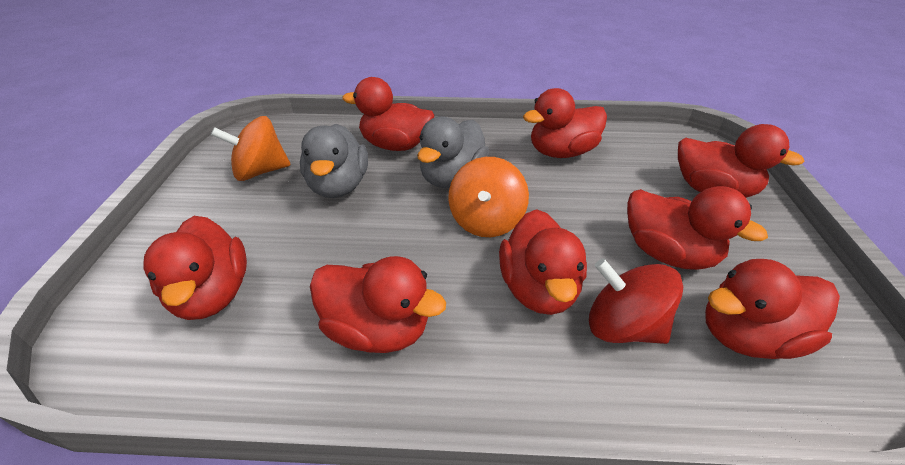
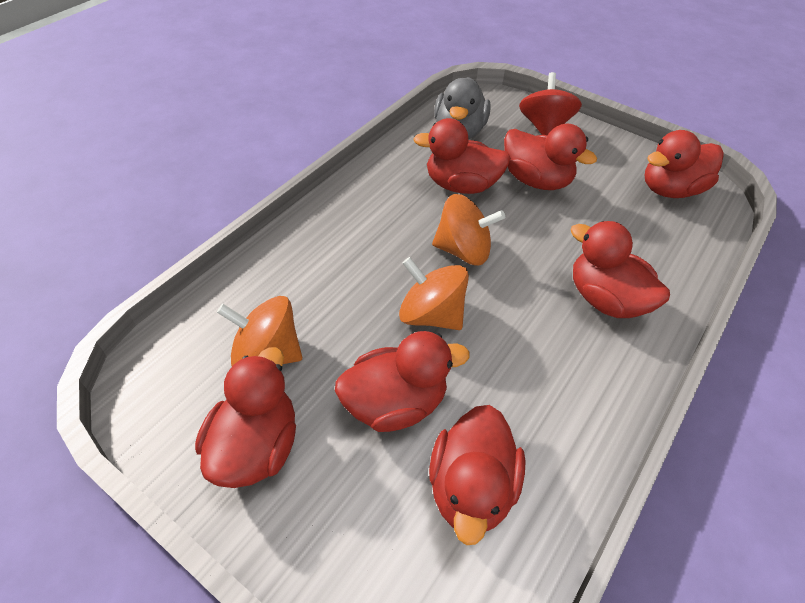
grey duck: 2 -> 1
orange spinning top: 2 -> 3
red duck: 8 -> 7

